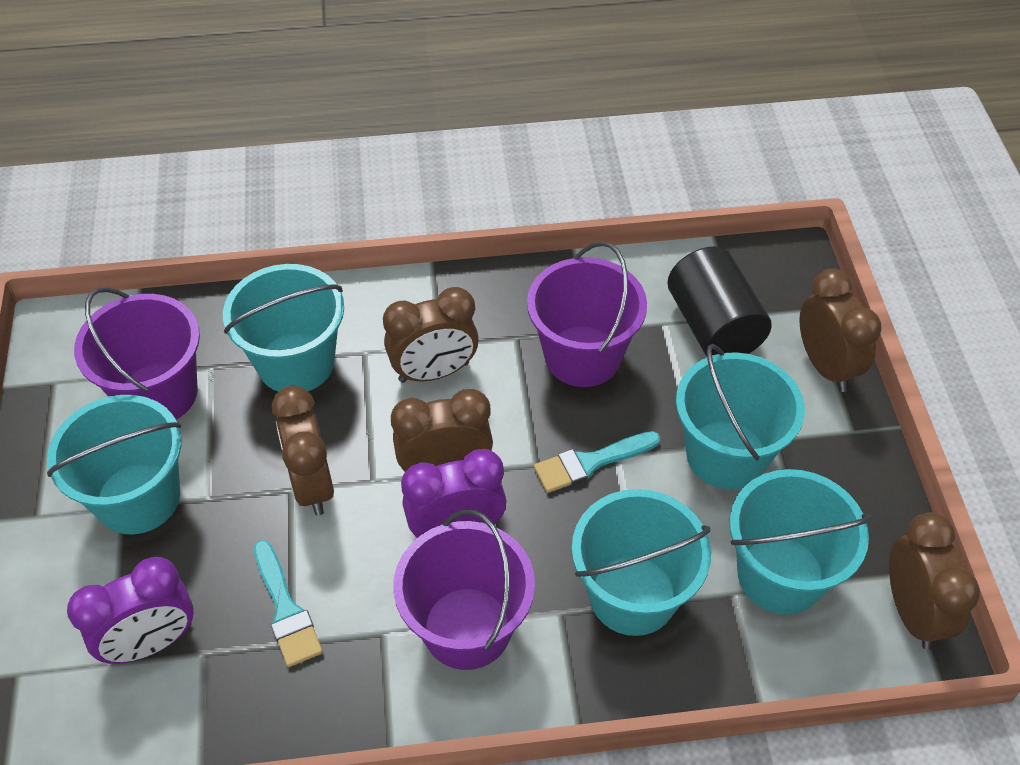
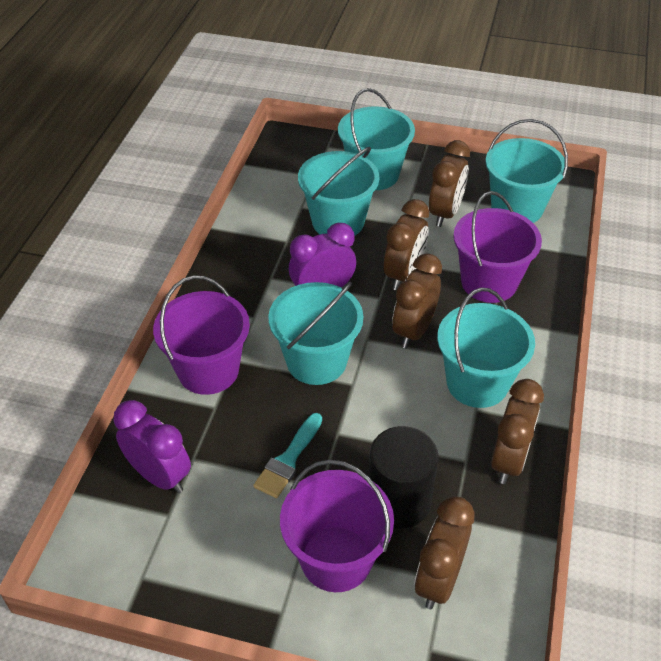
turquoise brush: 2 -> 1

